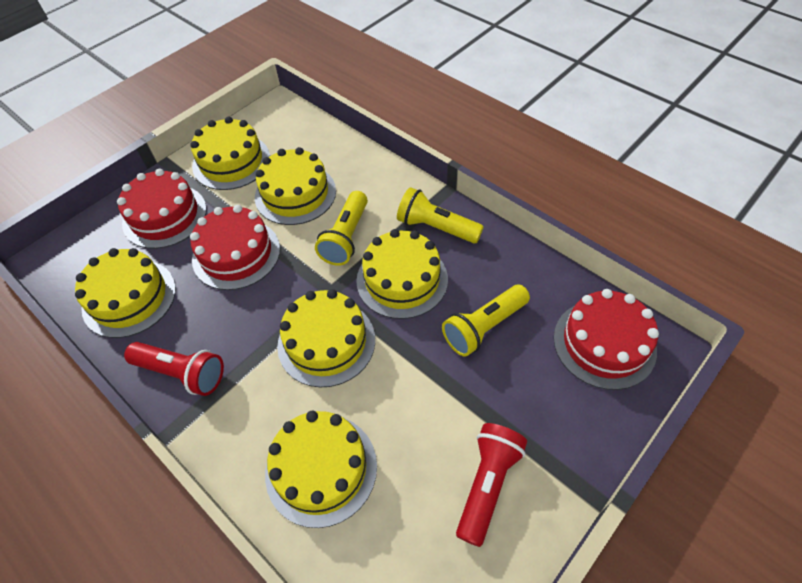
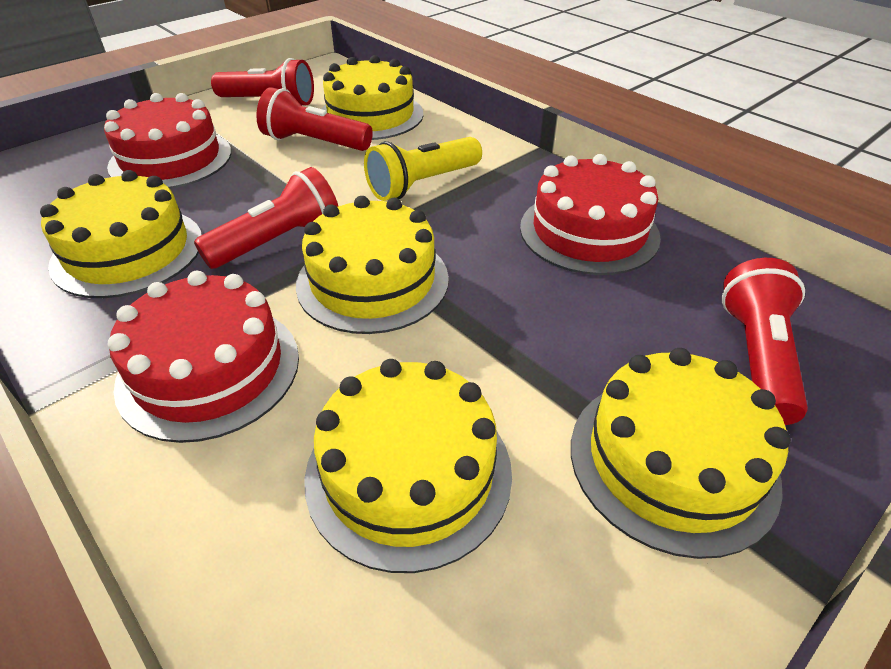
red flashlight: 2 -> 4
yellow cake: 6 -> 5
yellow flashlight: 3 -> 1

